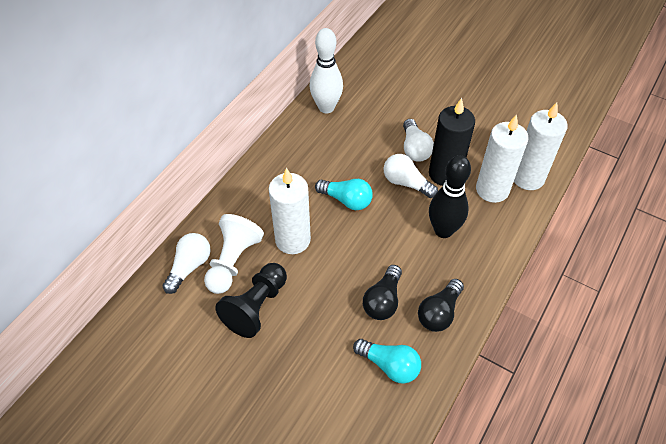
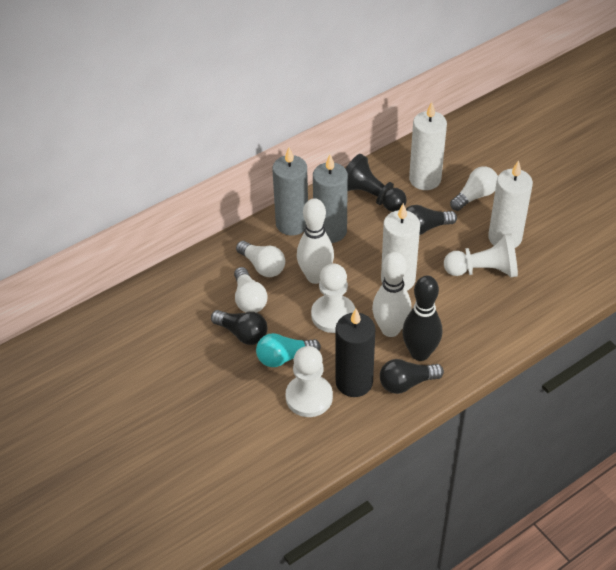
black light bulb: 2 -> 3
grey candle: 0 -> 2
turquoise light bulb: 2 -> 1
white bowling pin: 1 -> 2
white pawn: 1 -> 3

